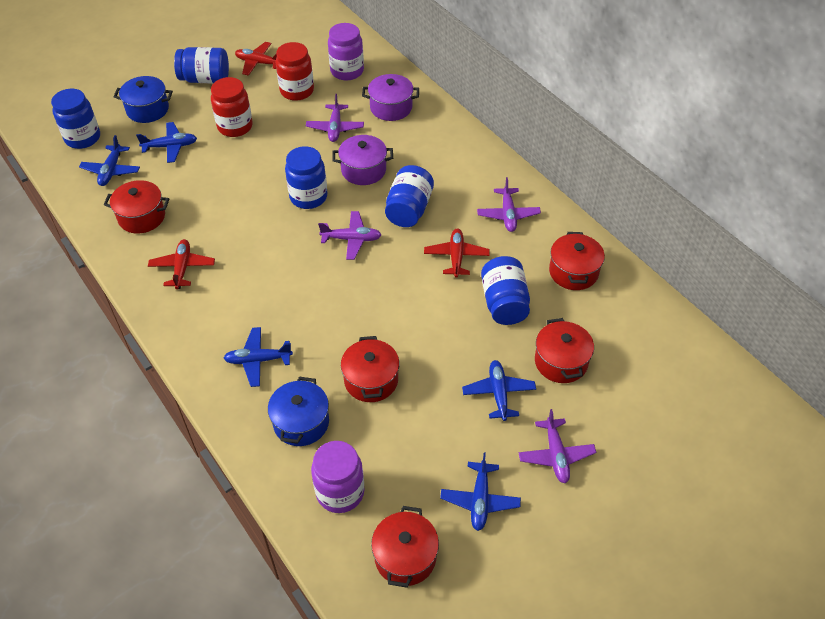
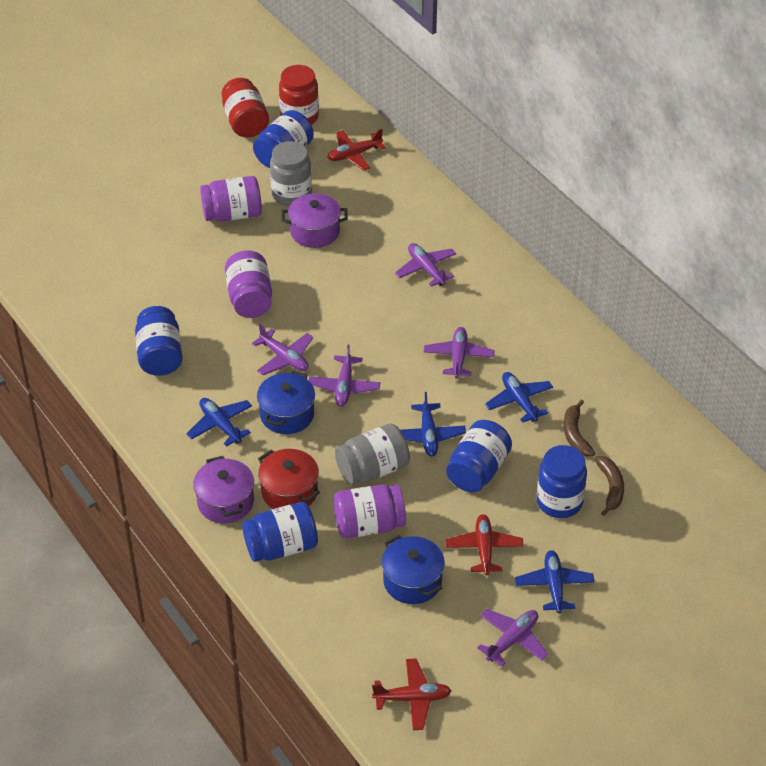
blue plane: 5 -> 4
brown banana: 0 -> 2
grey jar: 0 -> 2
purple jar: 2 -> 3
purple plane: 4 -> 5
red pot: 5 -> 1

